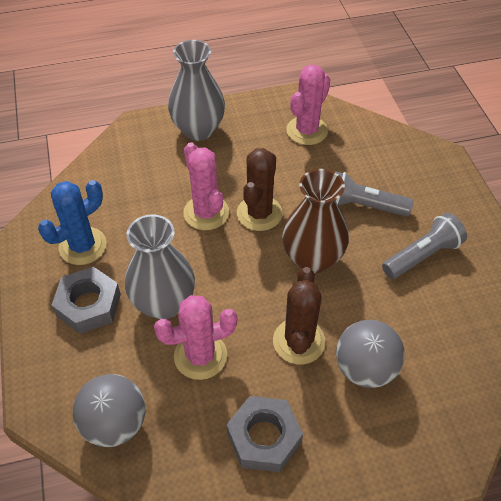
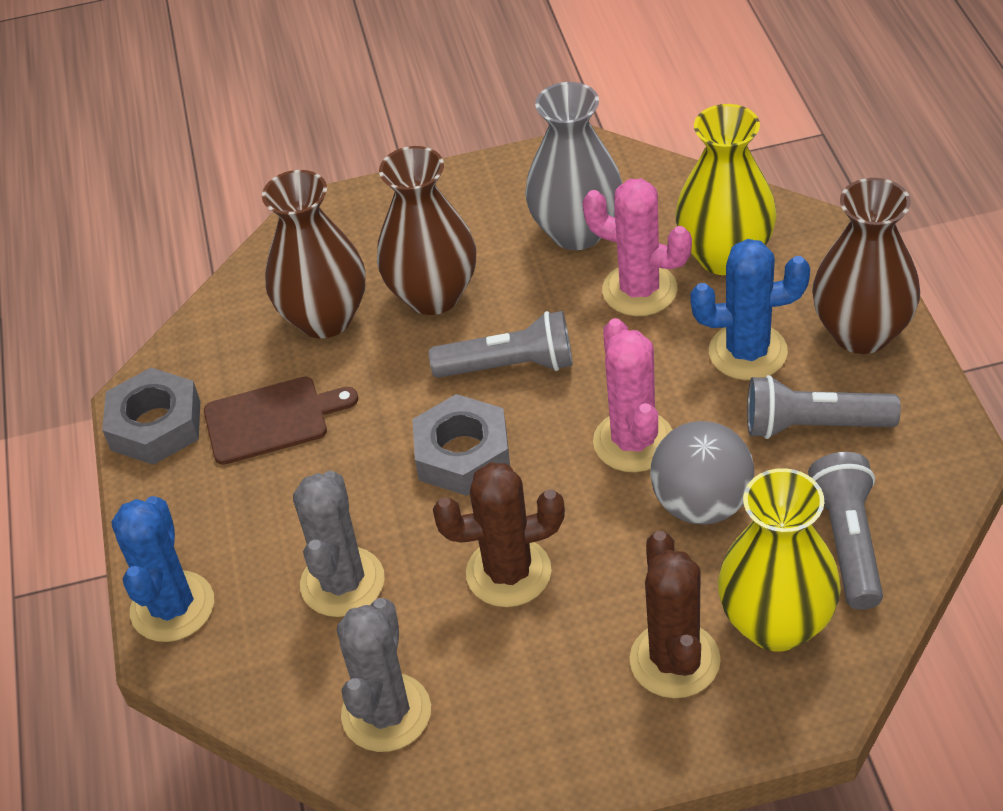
blue cactus: 1 -> 2
brown cutting board: 0 -> 1
brown vase: 1 -> 3
grey ball: 2 -> 1
grey cactus: 0 -> 2
grey flashlight: 2 -> 3
grey vase: 2 -> 1
pink cactus: 3 -> 2
yellow vase: 0 -> 2

